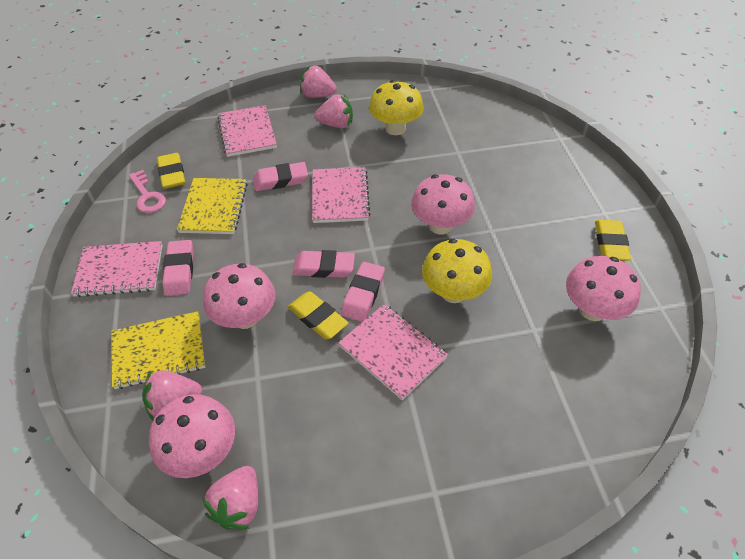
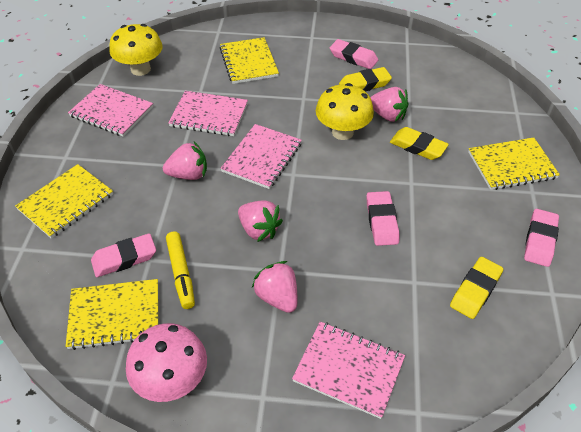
pink key: 1 -> 0
pink mushroom: 4 -> 1
yellow marker: 0 -> 1
yellow notebook: 2 -> 4

